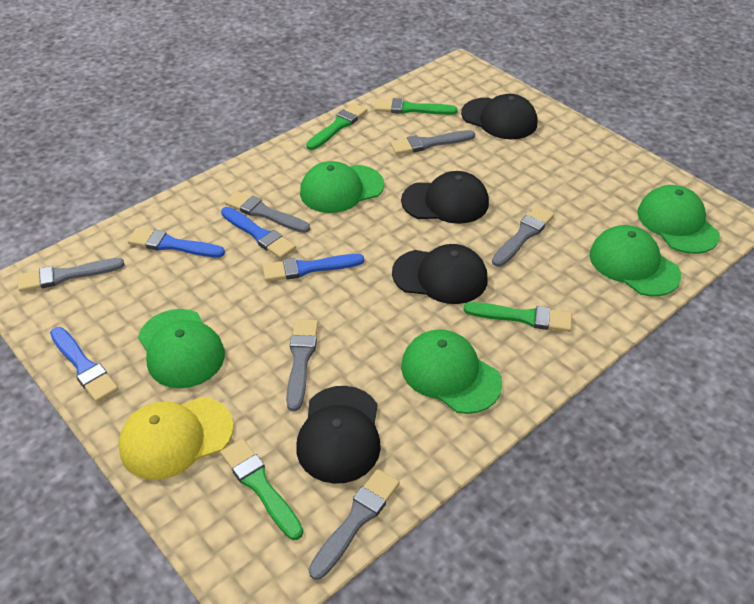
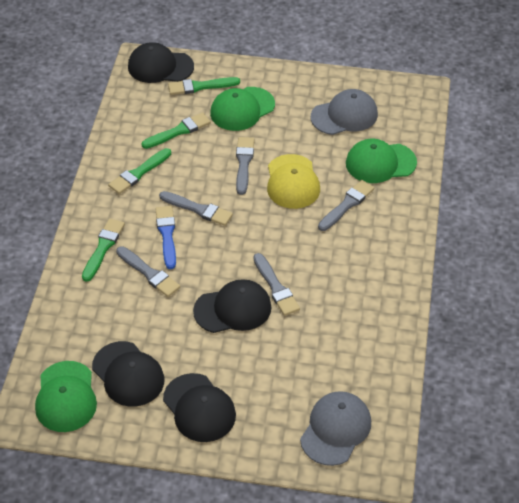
blue brush: 4 -> 1
green cap: 5 -> 3
grey brush: 6 -> 5
grey cap: 0 -> 2

